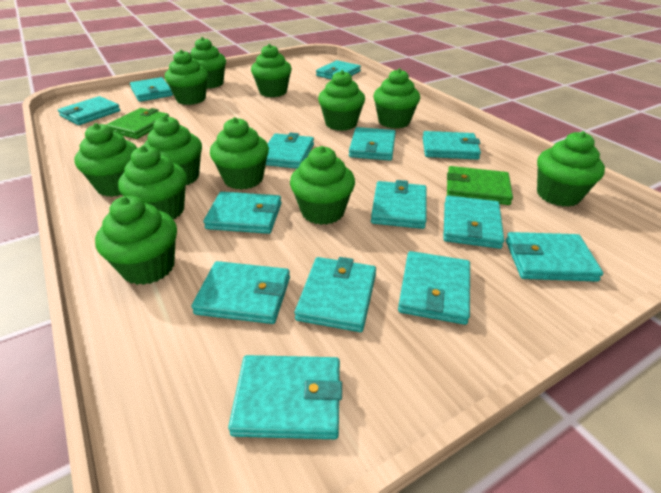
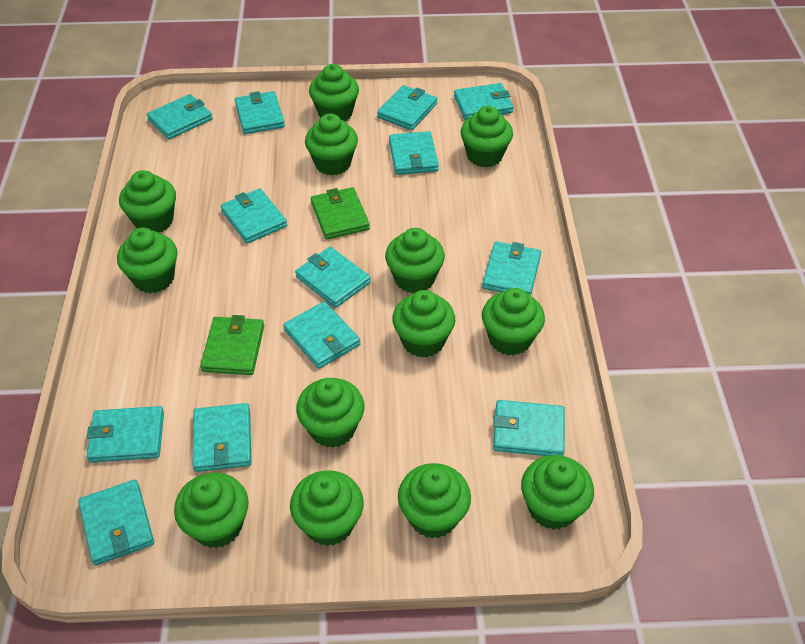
green cupcake: 12 -> 13
turquoise wallet: 14 -> 13

